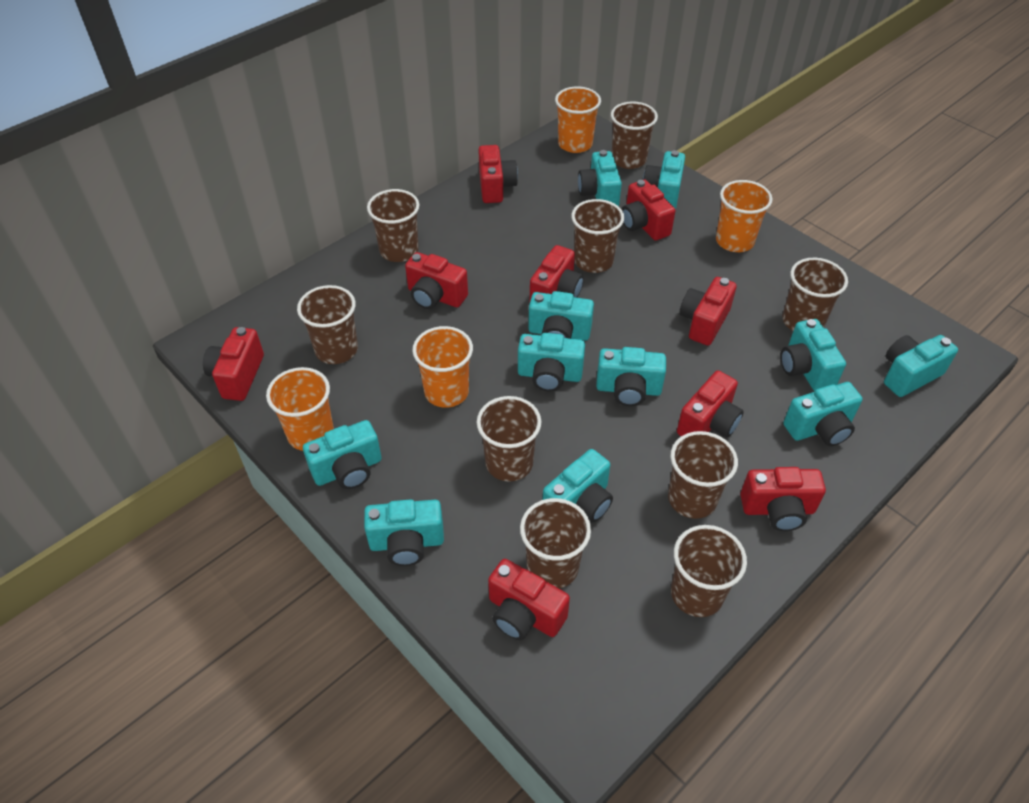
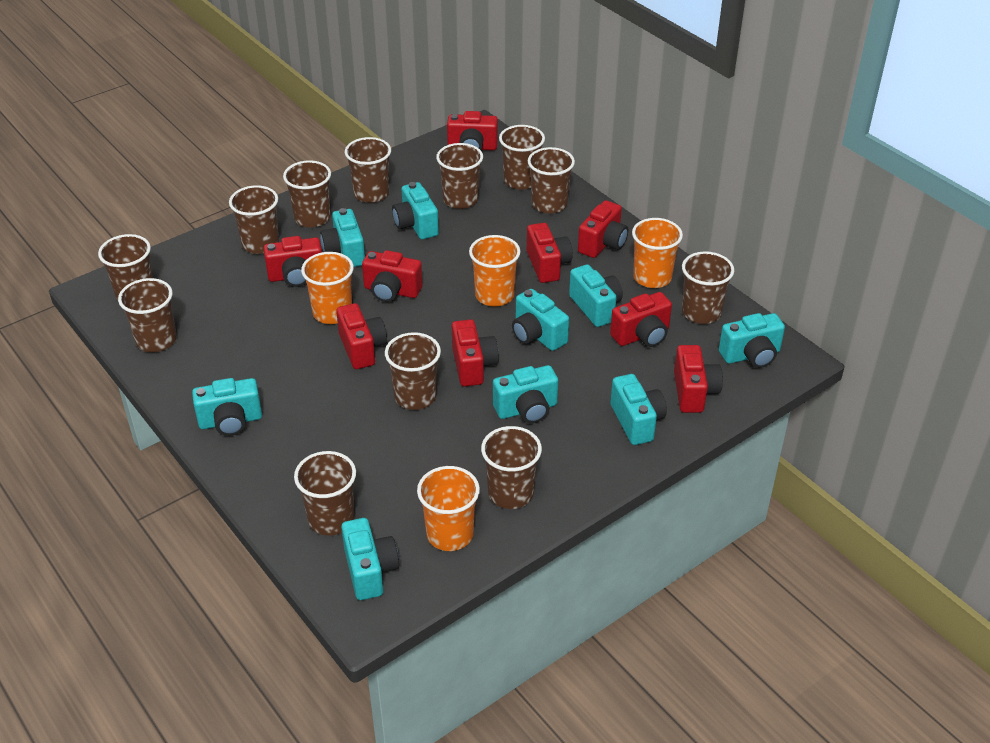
brown cup: 9 -> 12
turquoise camera: 11 -> 9

